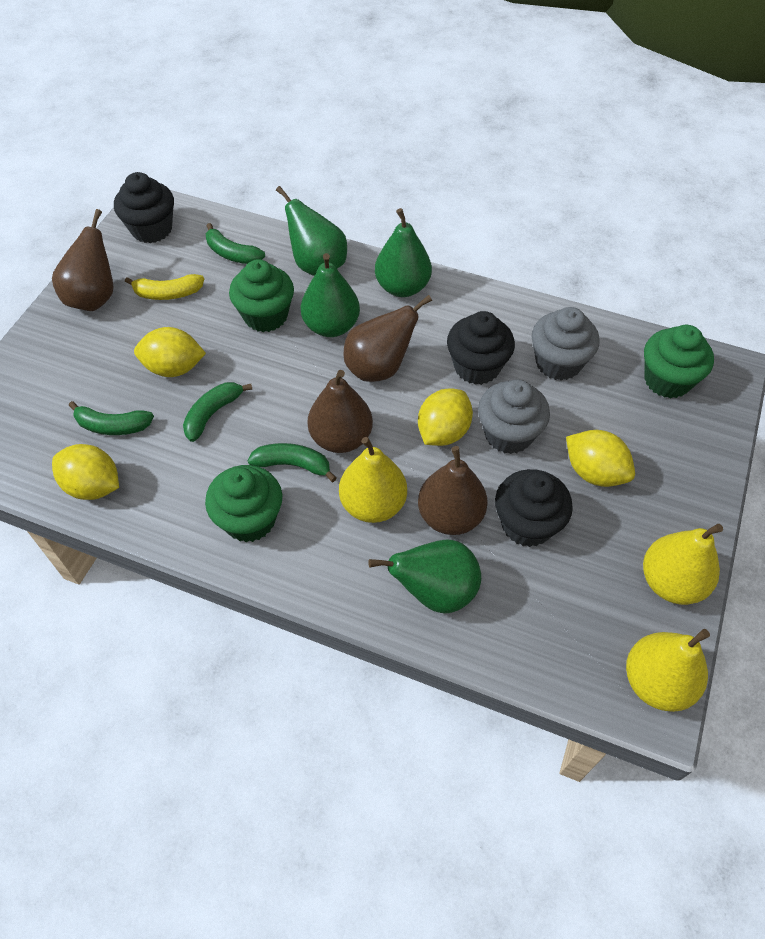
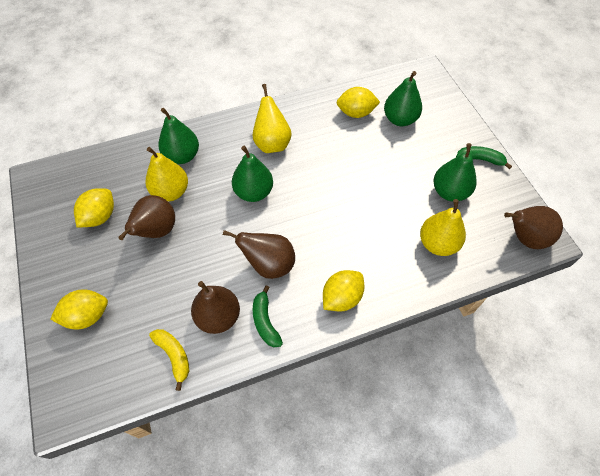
black cupcake: 3 -> 0
green banana: 4 -> 2
green cupcake: 3 -> 0
grey cupcake: 2 -> 0

